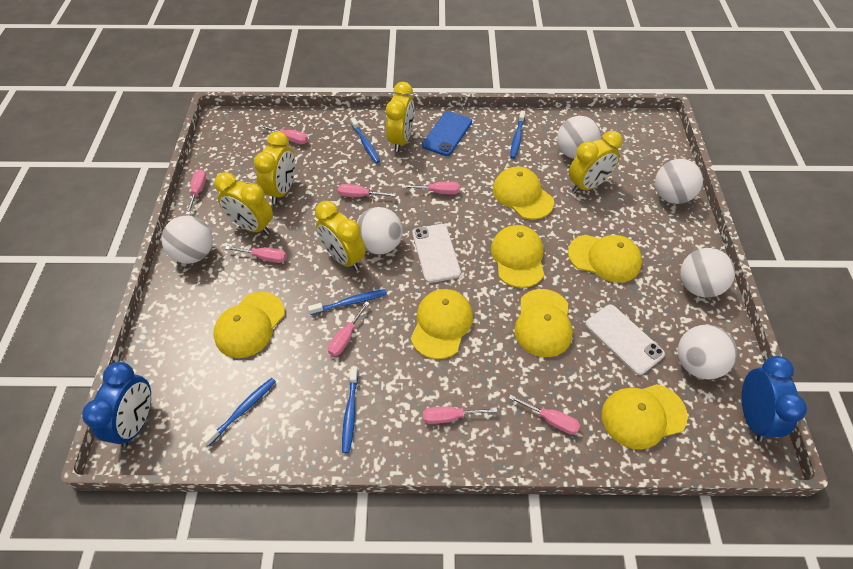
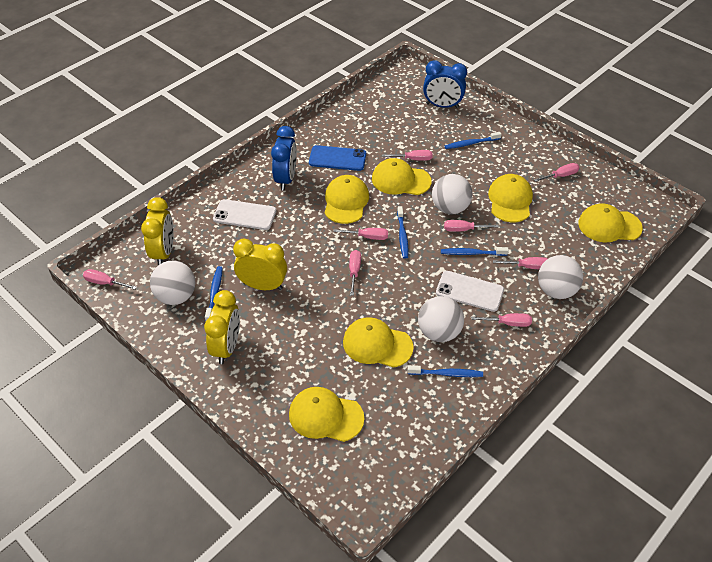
white ball: 6 -> 4
yellow cap: 7 -> 6
yellow clock: 5 -> 3

